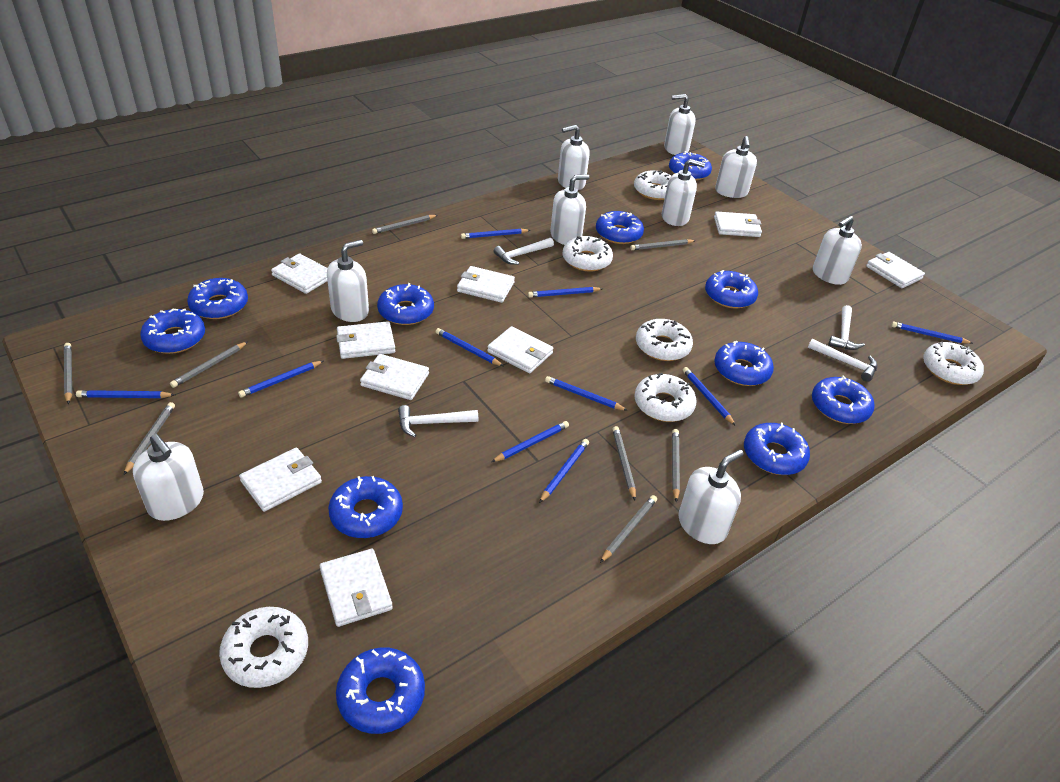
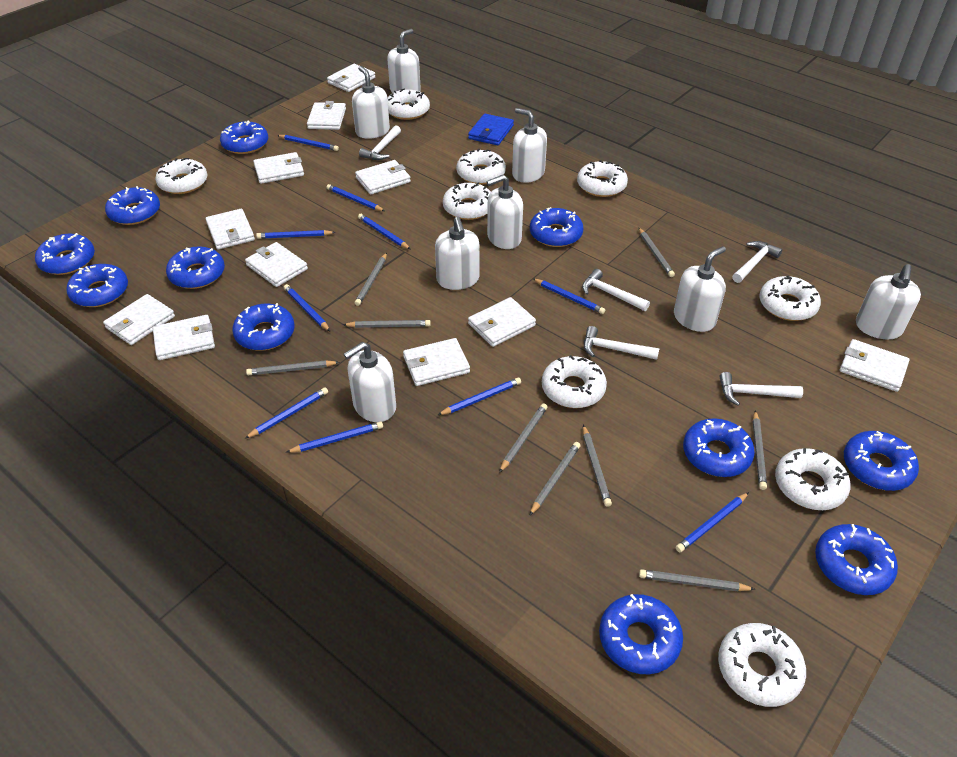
blue wallet: 0 -> 1
grey pencil: 8 -> 9
white donut: 6 -> 9
white hammer: 4 -> 5
white soap dispenser: 9 -> 8
white wallet: 9 -> 11

